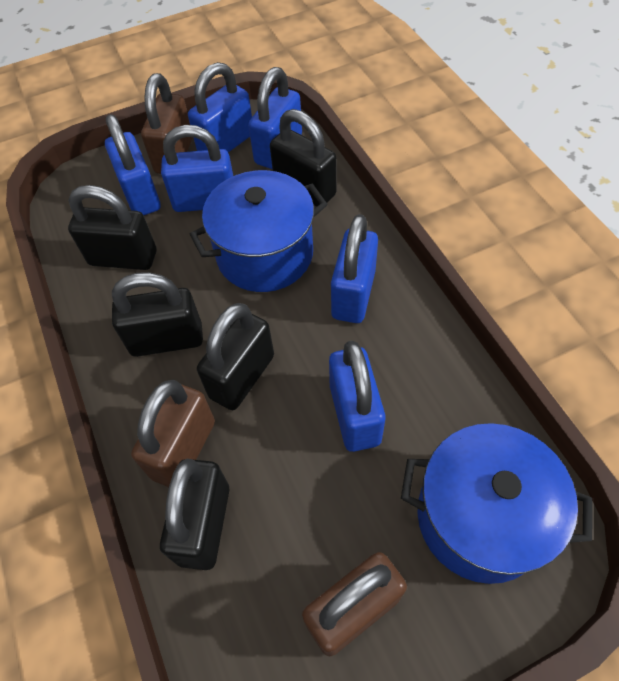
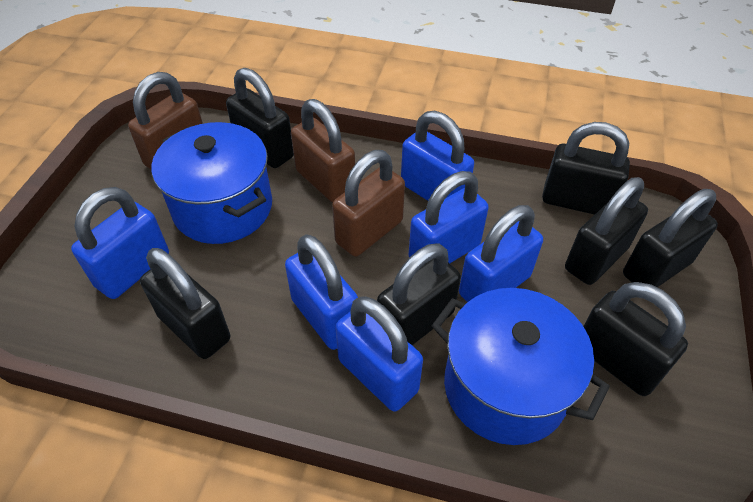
black padlock: 5 -> 7

